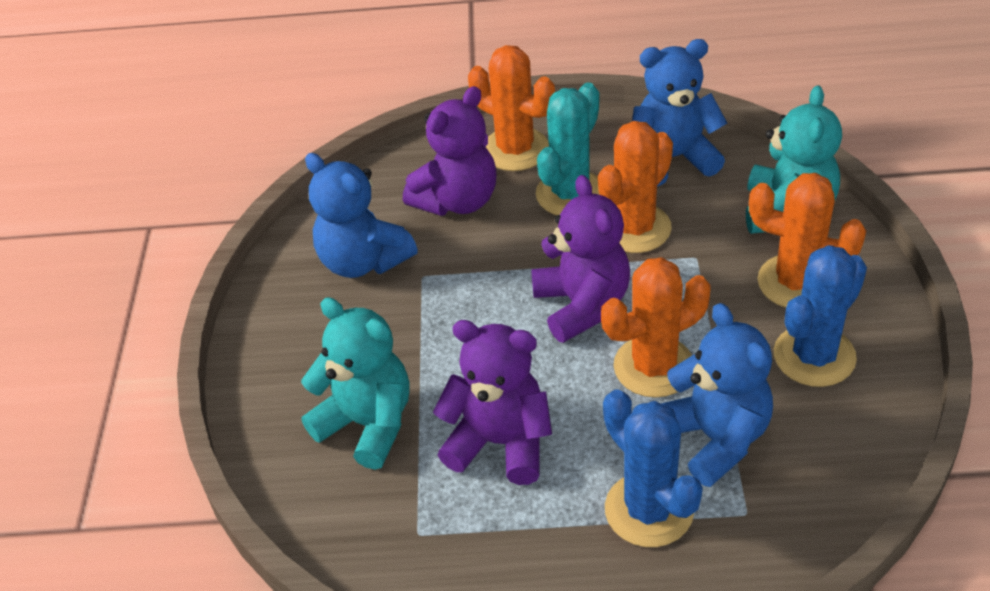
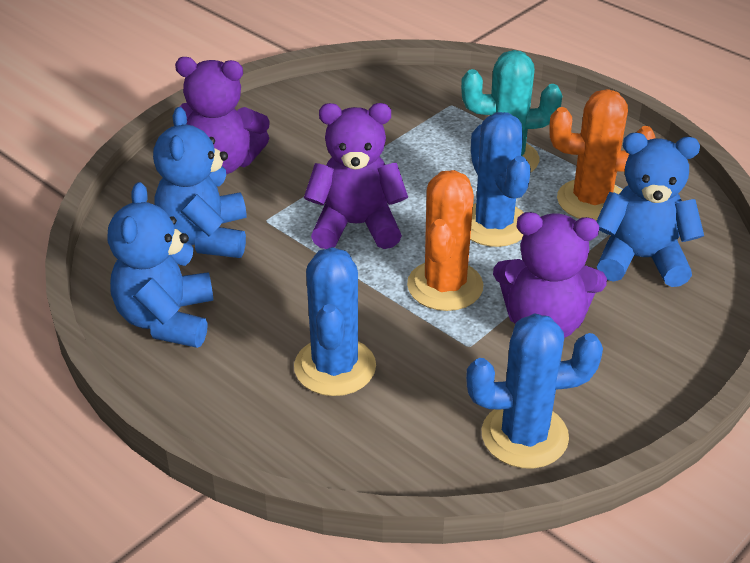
blue cactus: 2 -> 3
orange cactus: 4 -> 2
turquoise teddy bear: 2 -> 0

